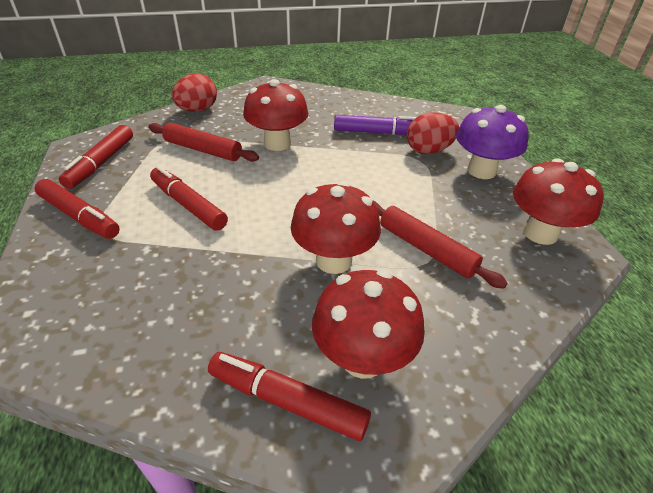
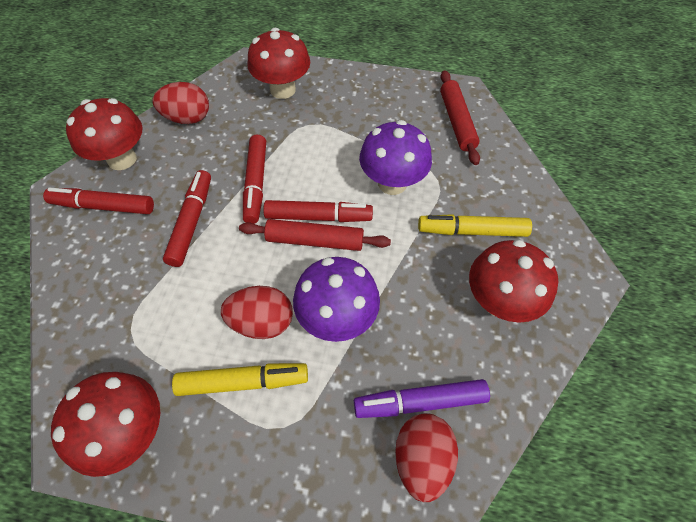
purple mushroom: 1 -> 2
red egg: 2 -> 3
yellow marker: 0 -> 2

